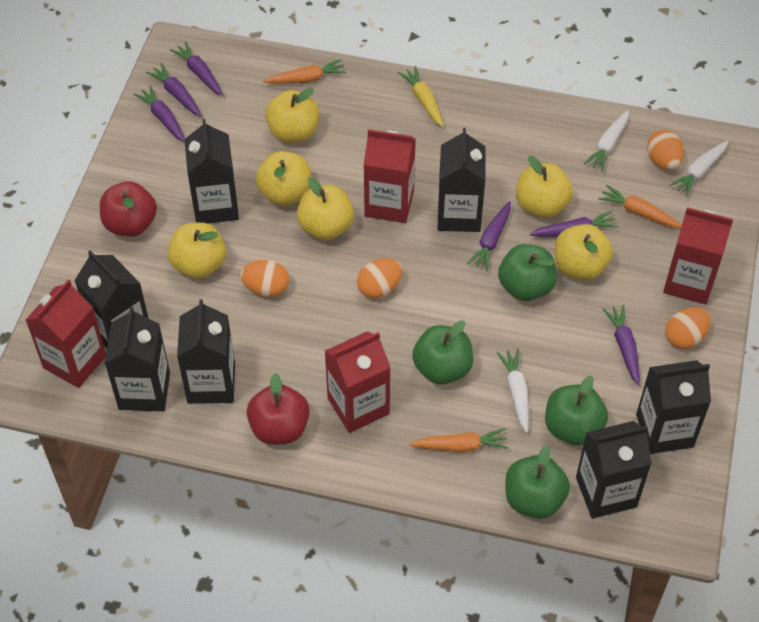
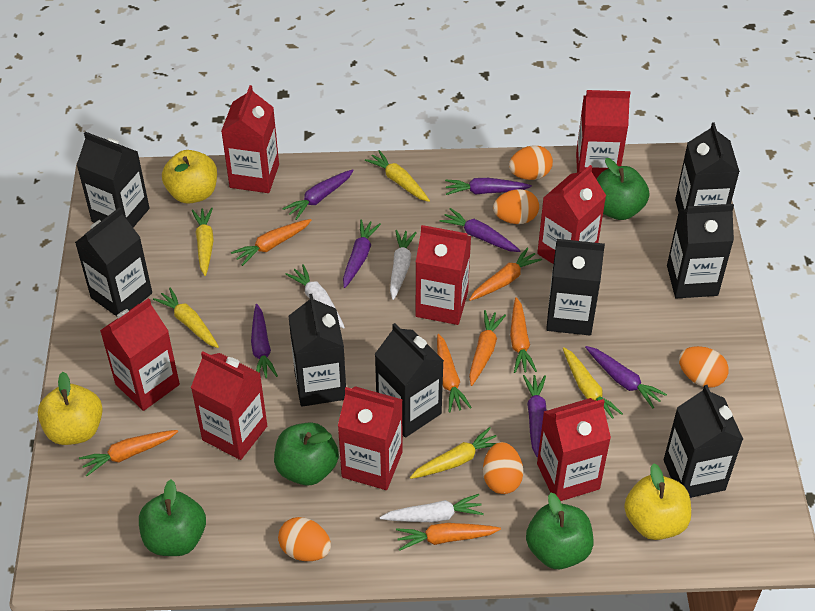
black carton: 7 -> 8
orange carrot: 3 -> 7
orange egg: 4 -> 5
purple carrot: 6 -> 7
red apple: 2 -> 0
red carton: 4 -> 8
yellow apple: 6 -> 3
yellow carrot: 1 -> 5

